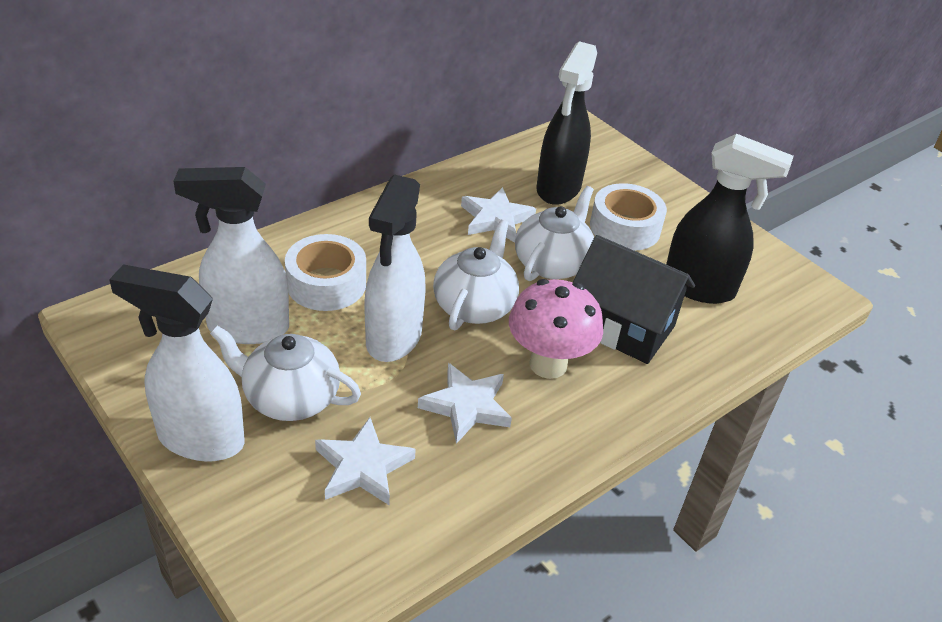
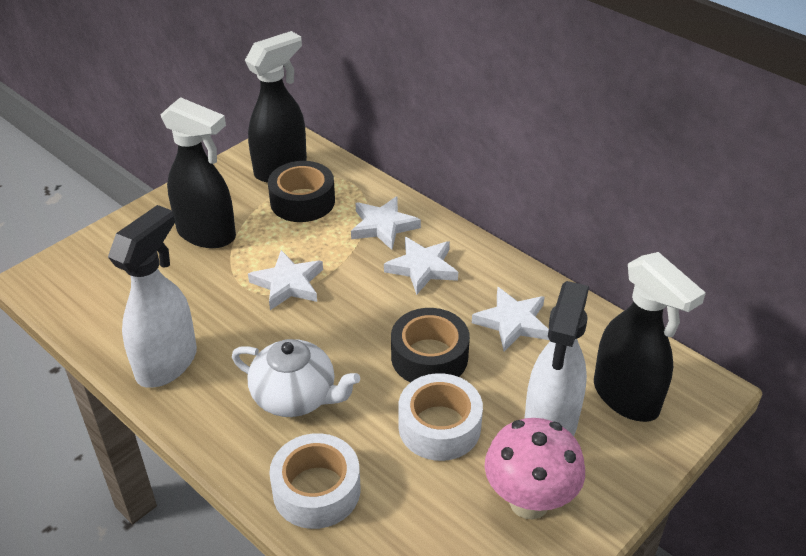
black house: 1 -> 0
black spray bottle: 2 -> 3
black tape: 0 -> 2
white spray bottle: 3 -> 2
white star: 3 -> 4
white teapot: 3 -> 1

